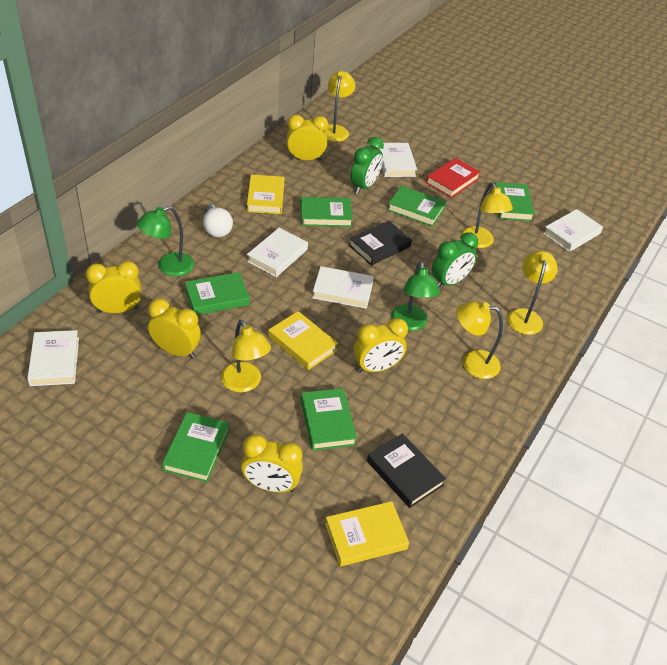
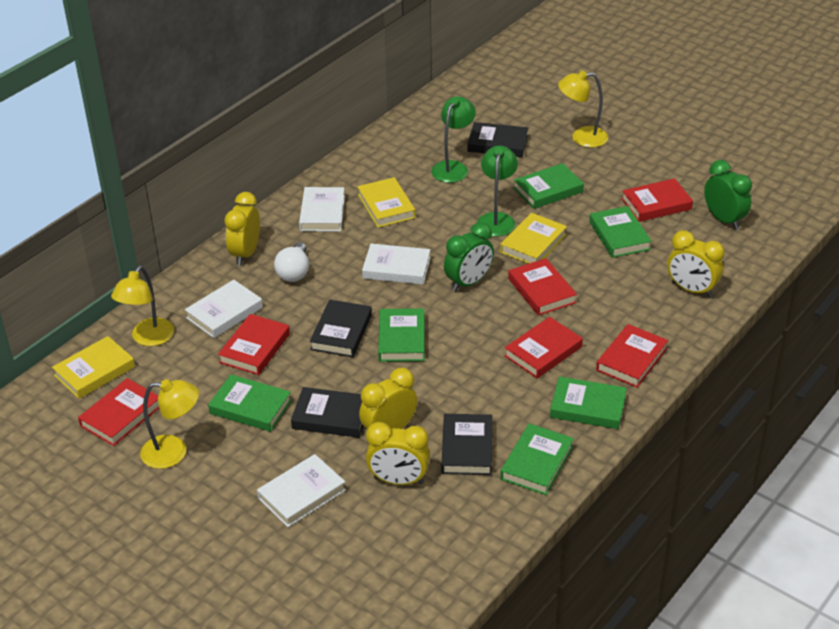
black book: 2 -> 4
red book: 1 -> 6
white book: 5 -> 4
yellow clock: 5 -> 4
yellow lamp: 5 -> 3

